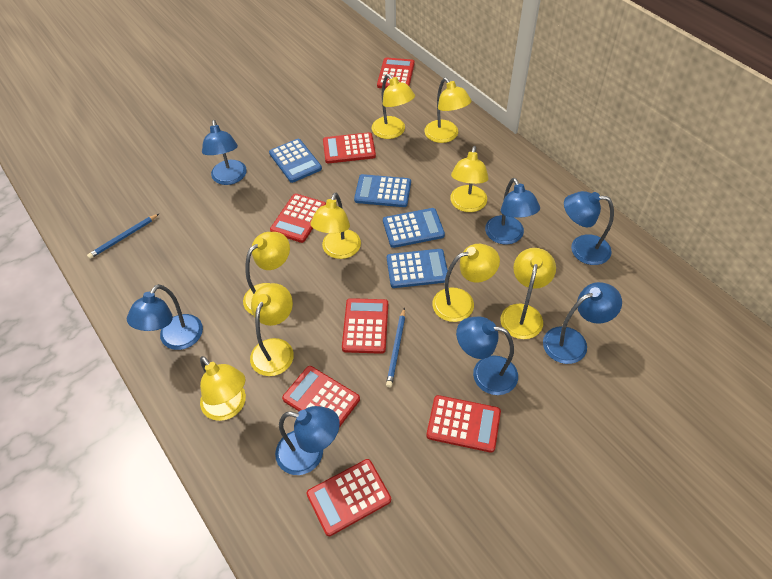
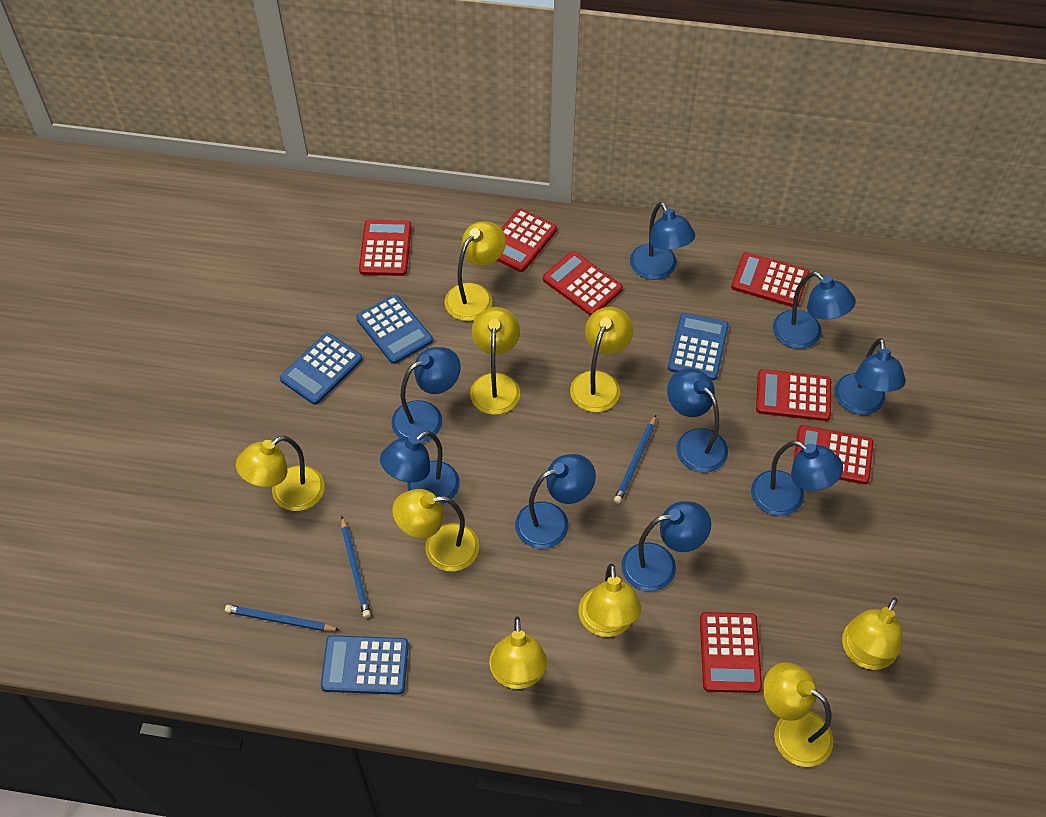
blue lamp: 7 -> 9
blue pencil: 2 -> 3

